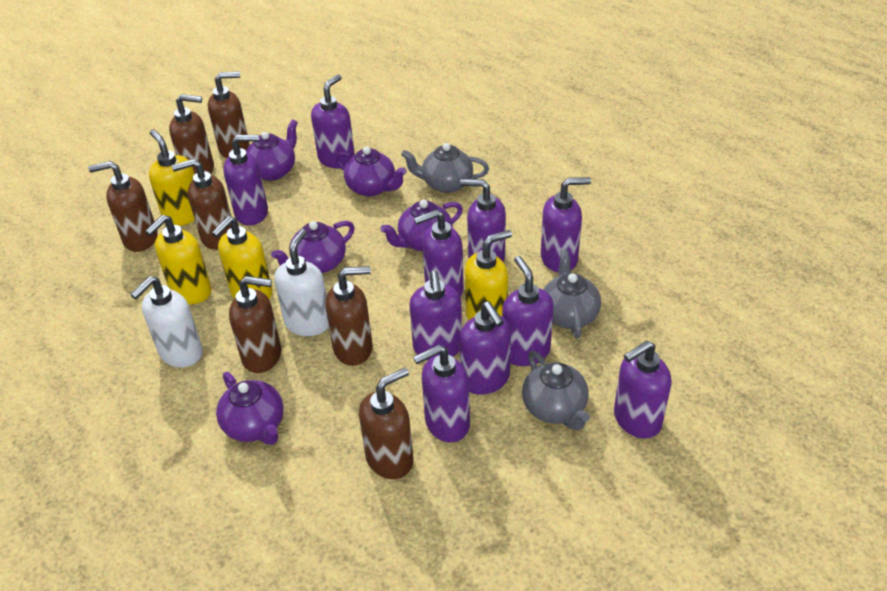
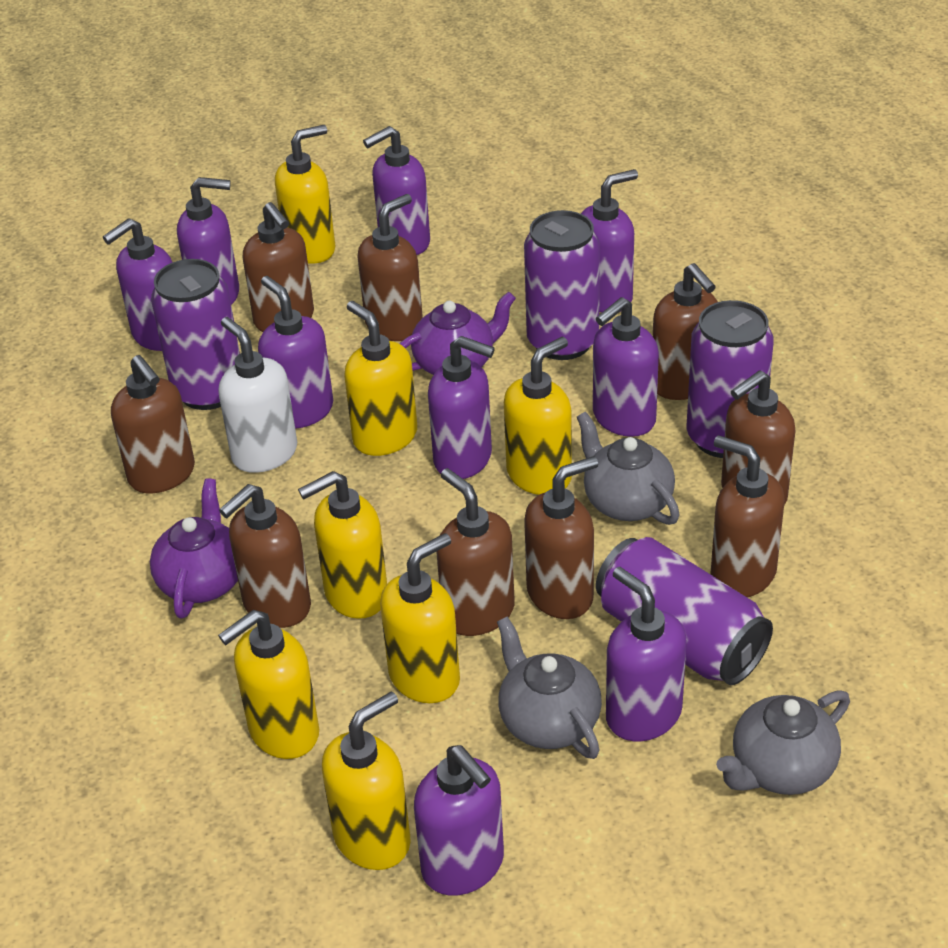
brown soap dispenser: 7 -> 9
purple can: 0 -> 4
purple soap dispenser: 10 -> 9
purple teapot: 5 -> 2
white soap dispenser: 2 -> 1
yellow soap dispenser: 4 -> 7

